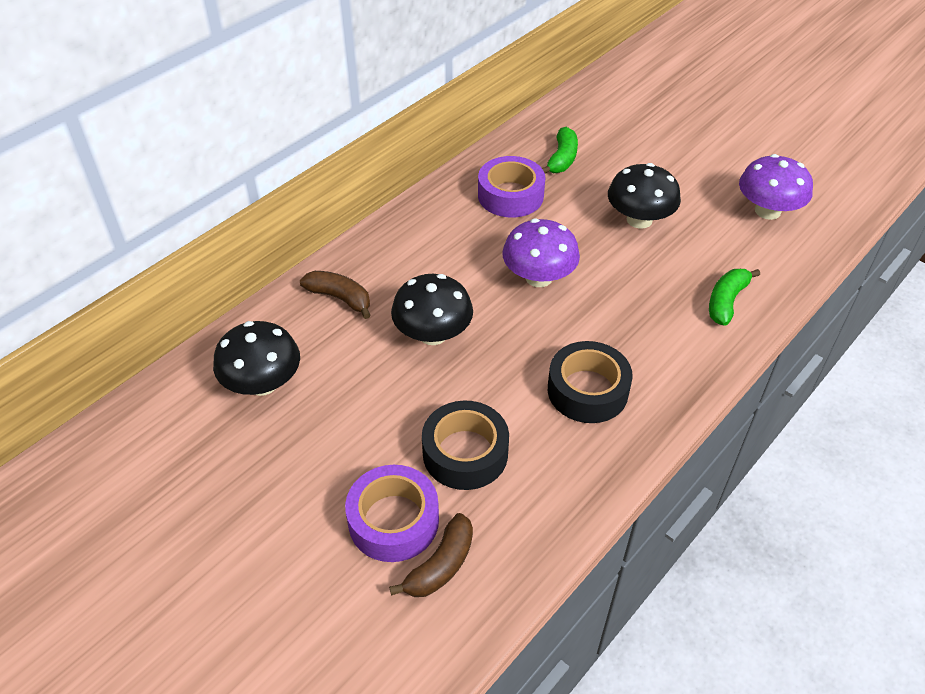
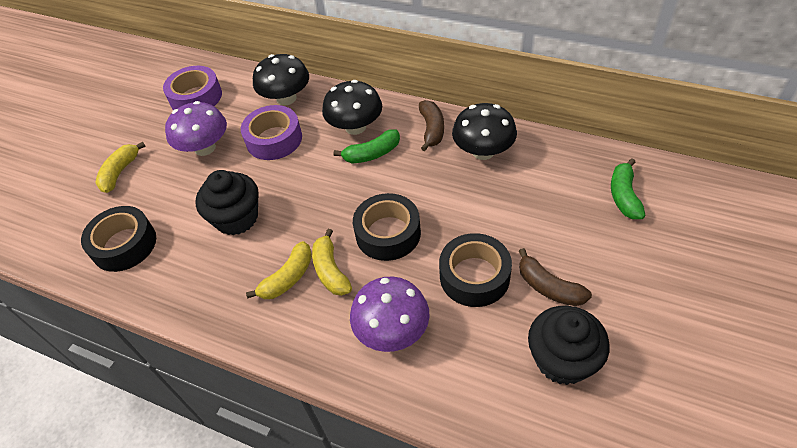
black cupcake: 0 -> 2
black tape: 2 -> 3
yellow banana: 0 -> 3

